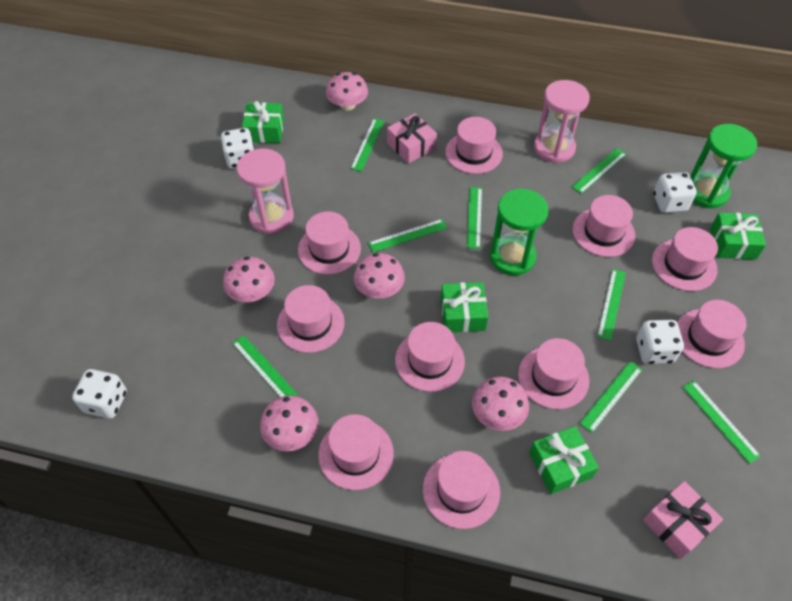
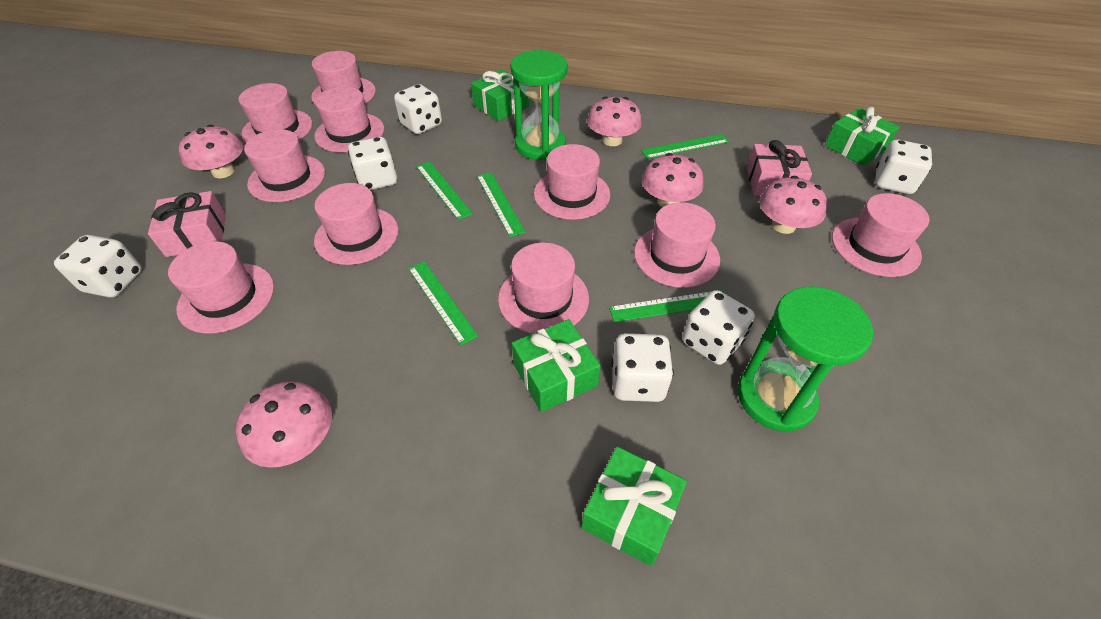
green ruler: 8 -> 5
pink hourglass: 2 -> 0
white dice: 4 -> 6

